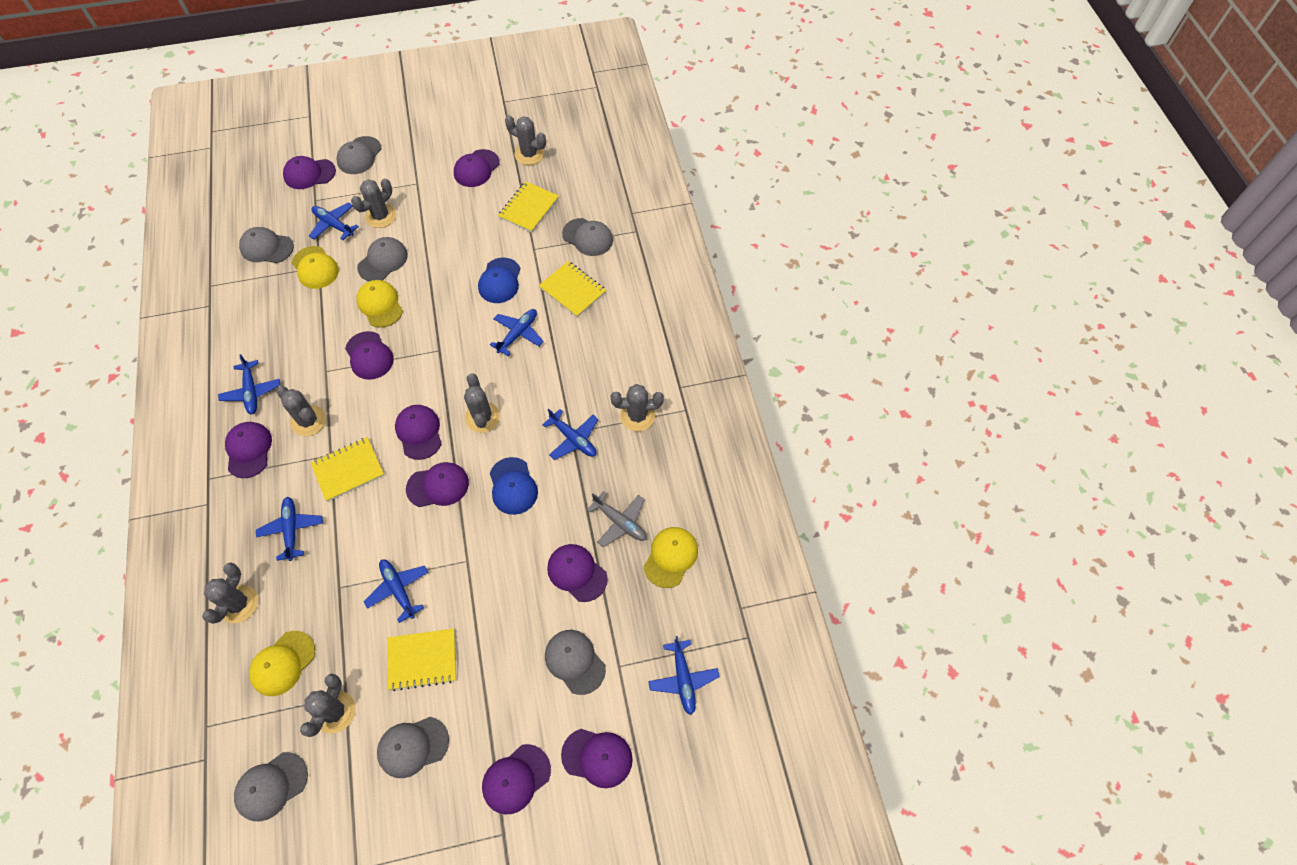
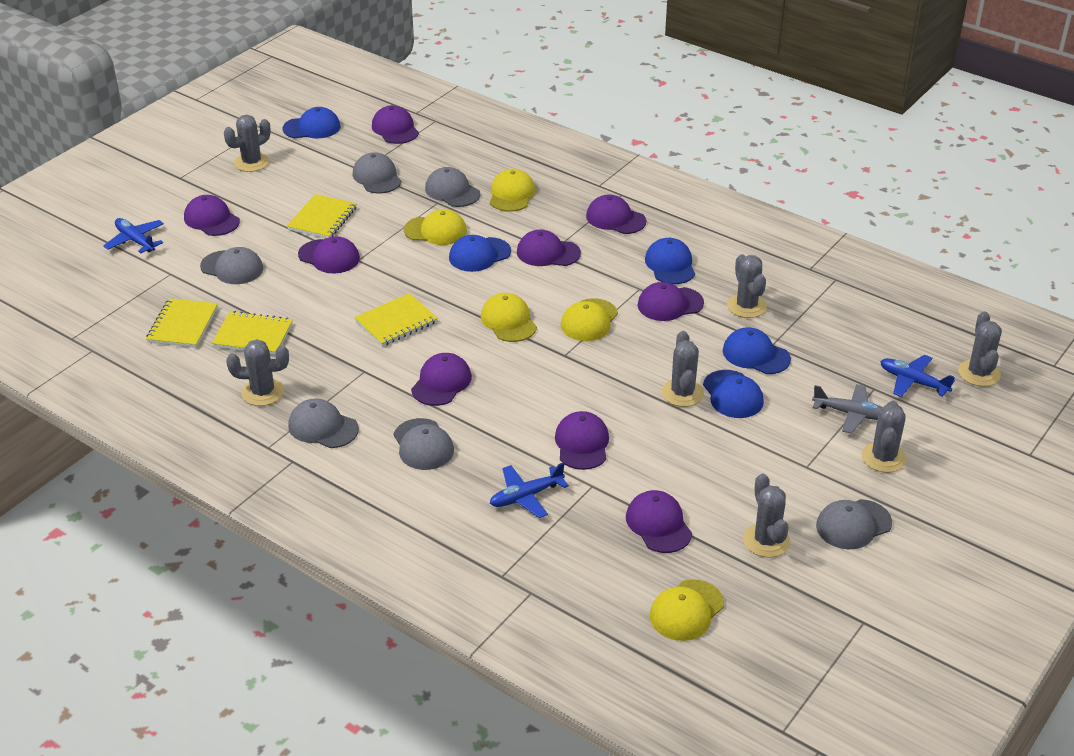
blue cap: 2 -> 5
blue plane: 7 -> 3
grey cap: 7 -> 6
yellow cap: 4 -> 5

